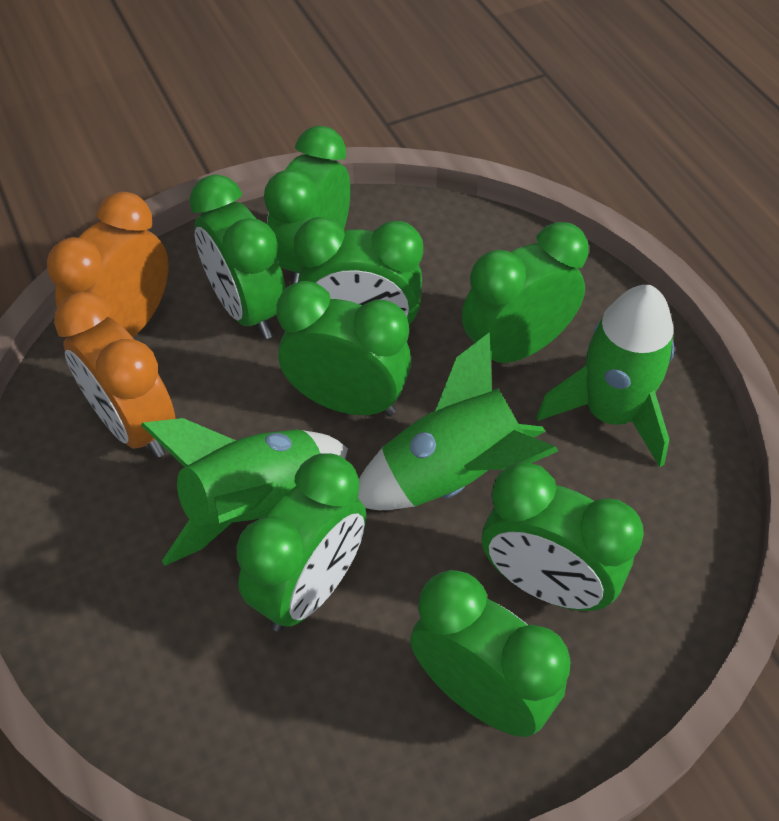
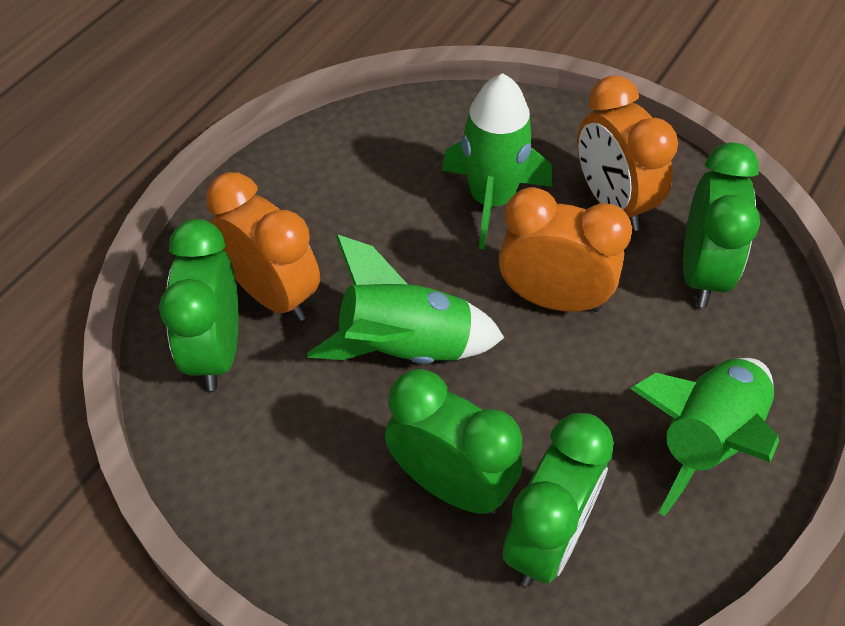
green clock: 8 -> 4
orange clock: 2 -> 3

